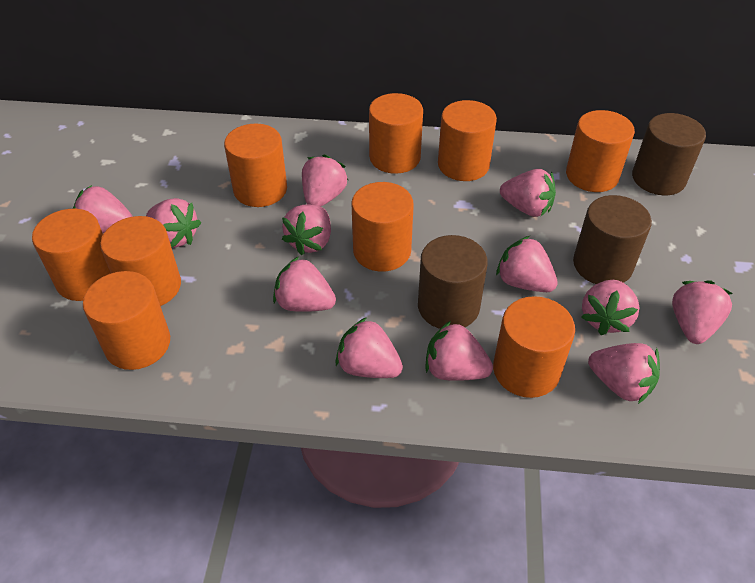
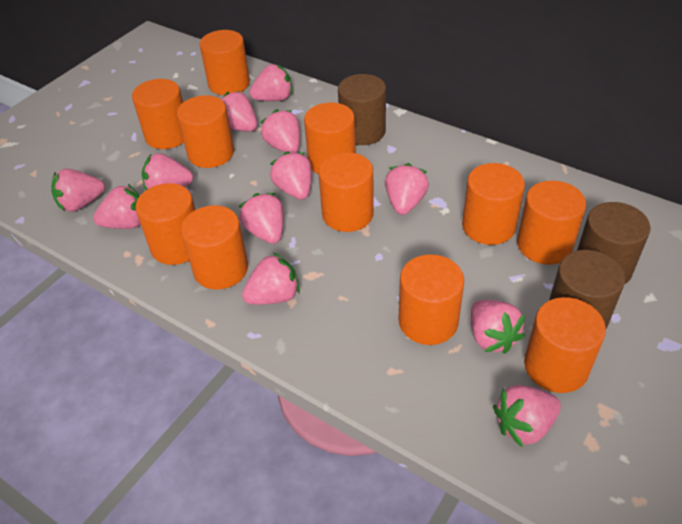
orange cylinder: 9 -> 11

